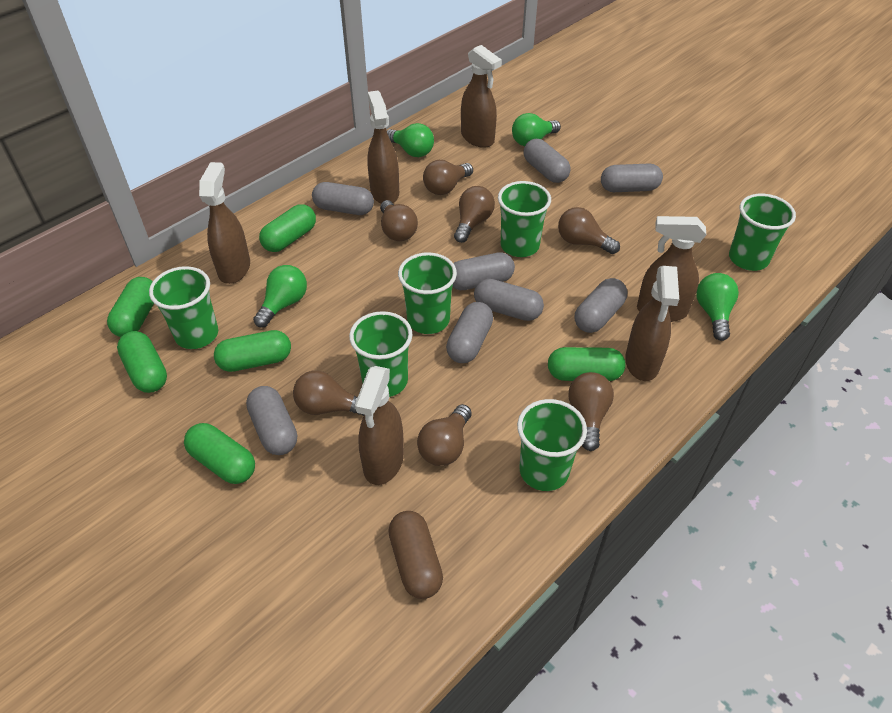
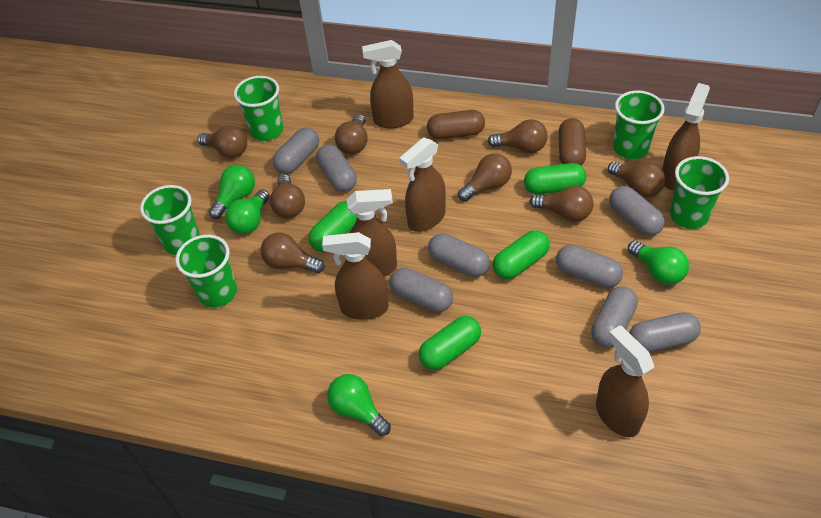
brown capsule: 1 -> 2
brown light bulb: 7 -> 8
green capsule: 6 -> 4
green cup: 6 -> 5

